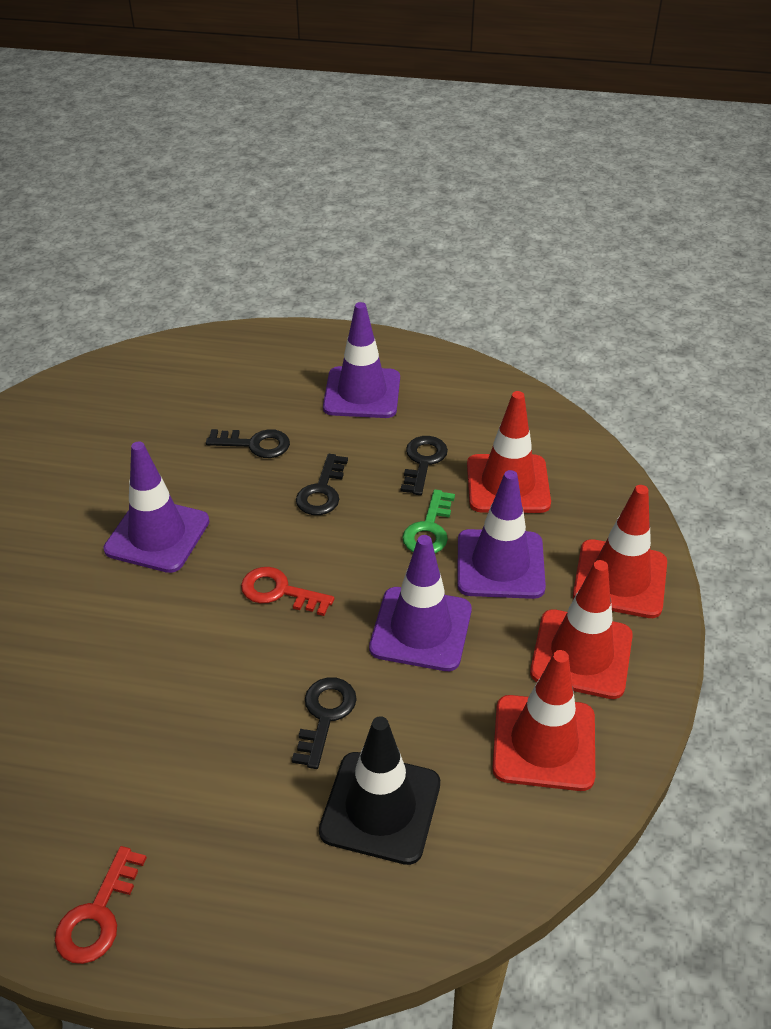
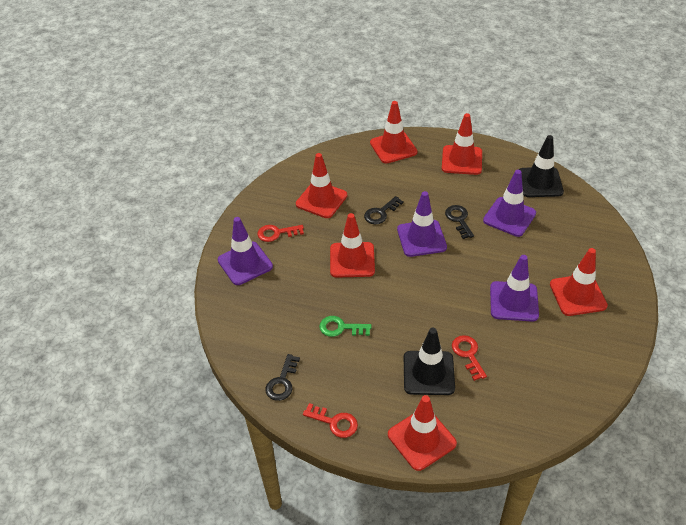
black key: 4 -> 3
black traffic cone: 1 -> 2
red key: 2 -> 3
red traffic cone: 4 -> 6

